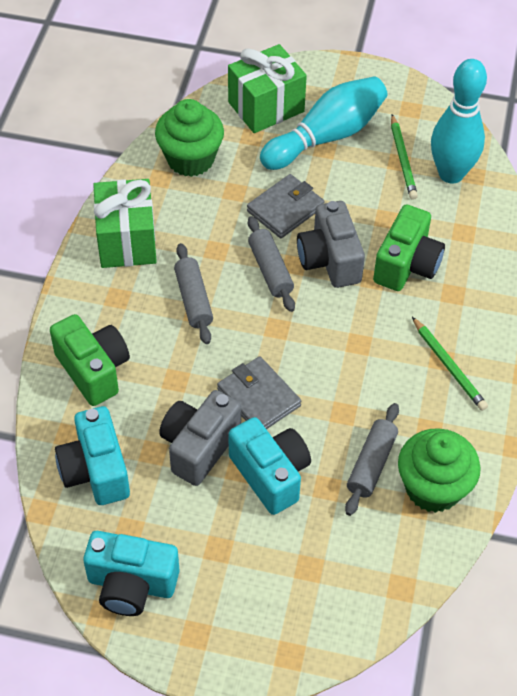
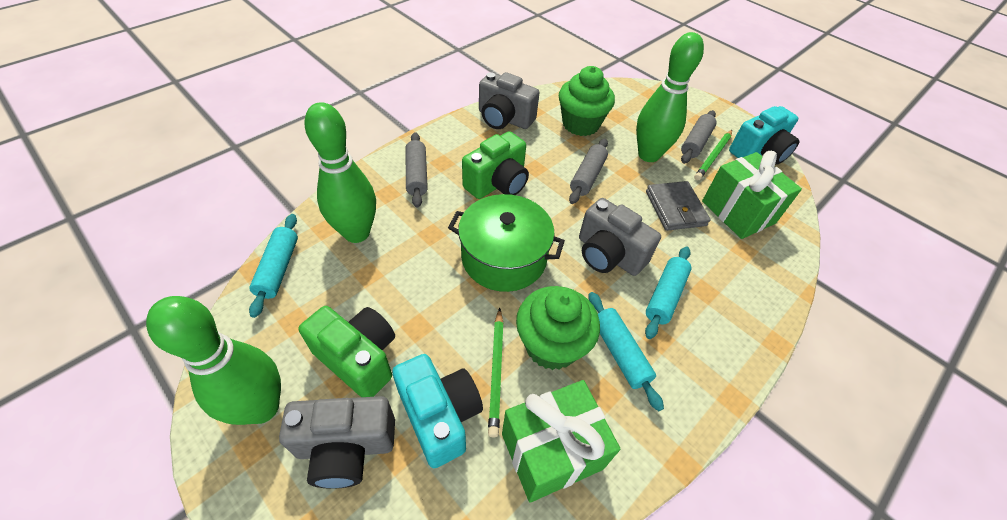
green bowling pin: 0 -> 3
green pot: 0 -> 1
grey camera: 2 -> 3
grey wallet: 2 -> 1
turquoise bowling pin: 2 -> 0
turquoise camera: 3 -> 2
turquoise rolling pin: 0 -> 3

